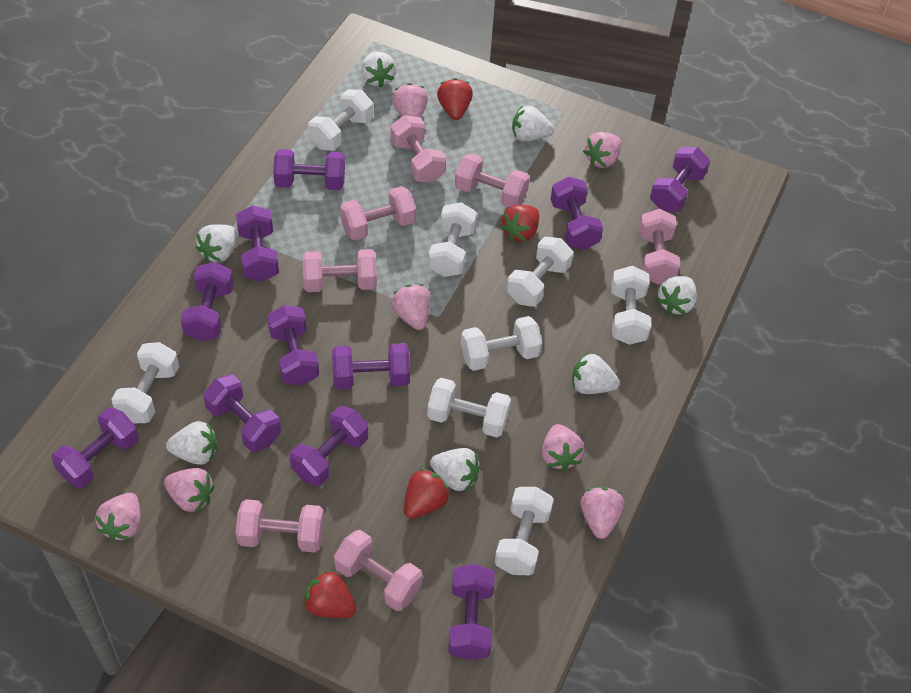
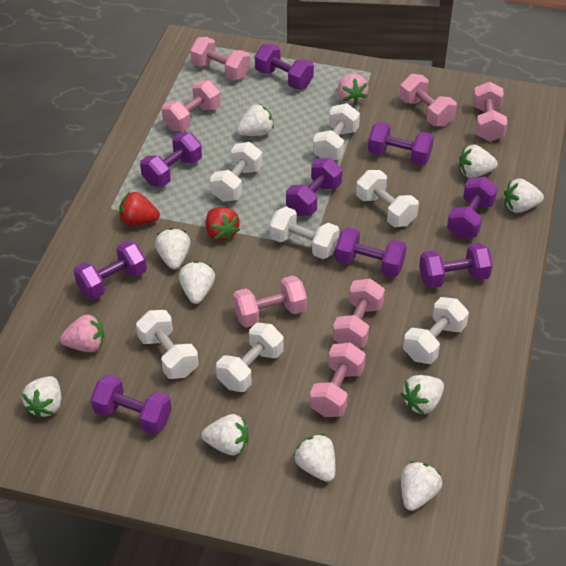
pink strawberry: 7 -> 2
purple dumbbell: 11 -> 9
red strawberry: 4 -> 2
white dumbbell: 8 -> 7
white strawberry: 7 -> 10

